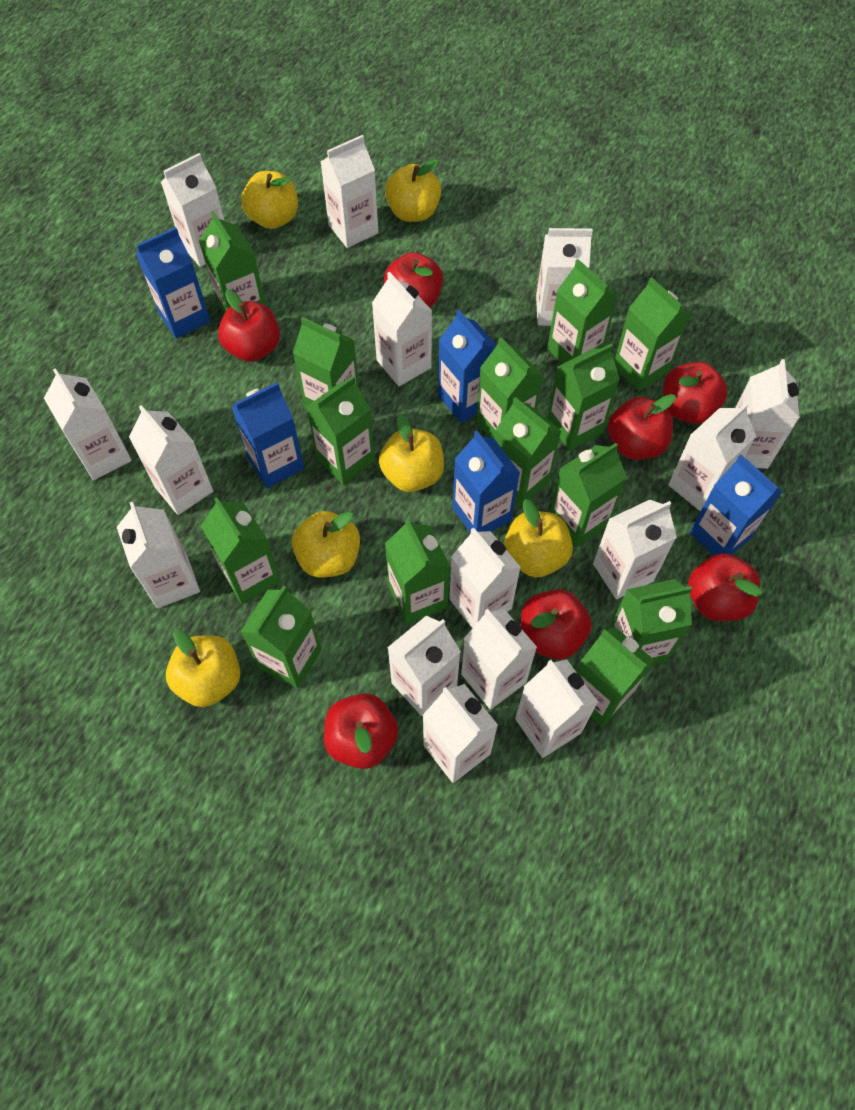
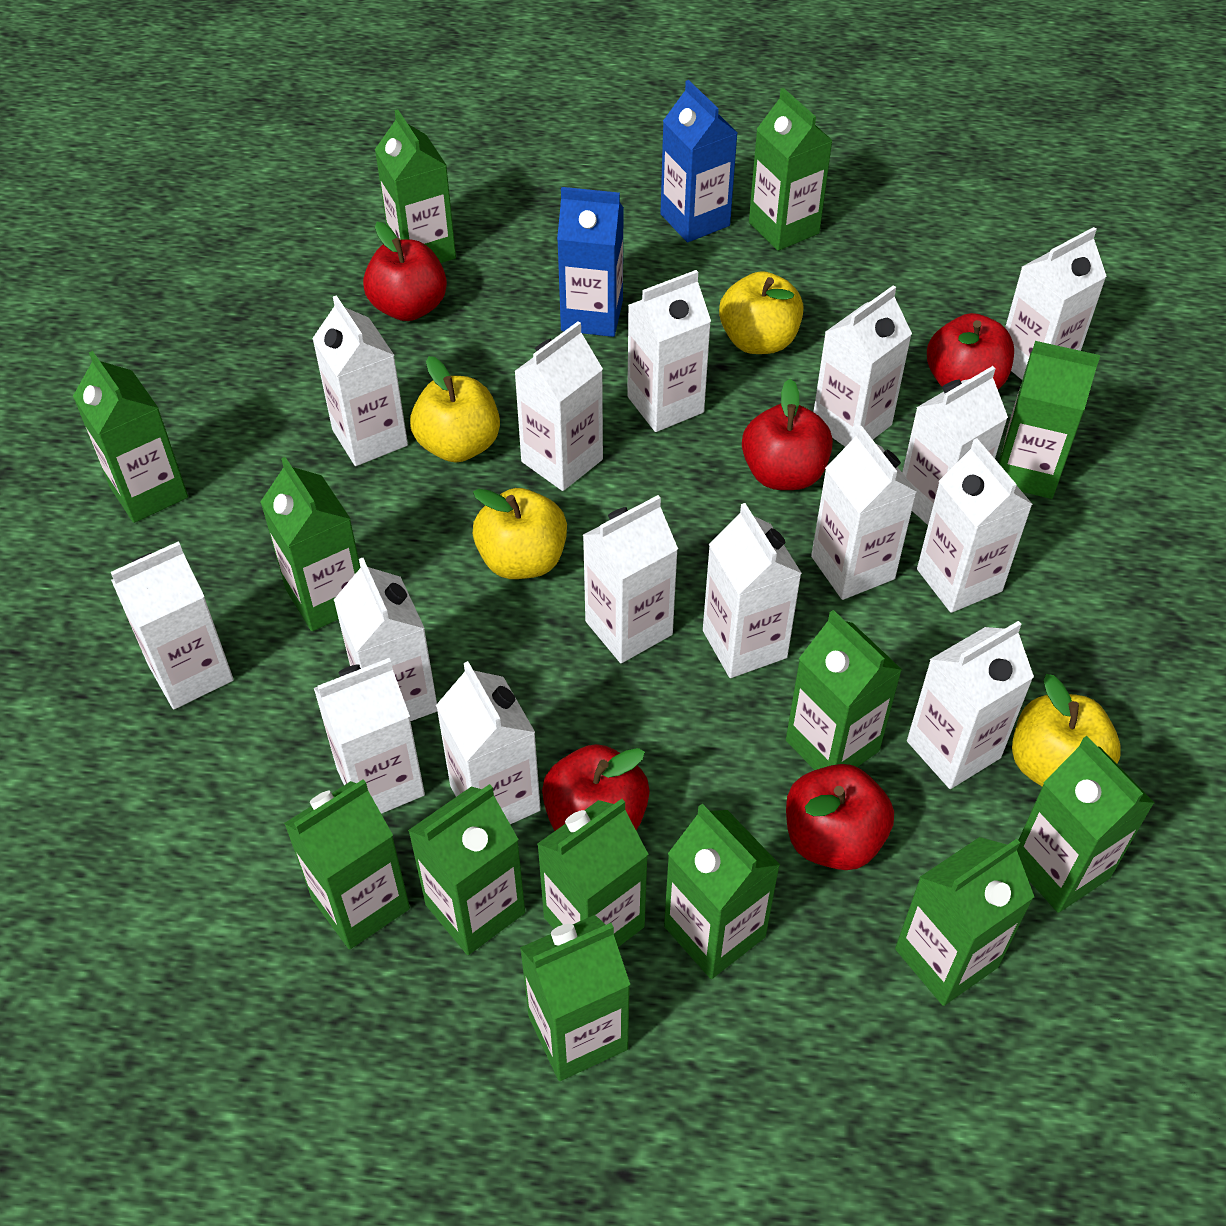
blue carton: 5 -> 2
green carton: 14 -> 13
red apple: 7 -> 5
yellow apple: 6 -> 4

